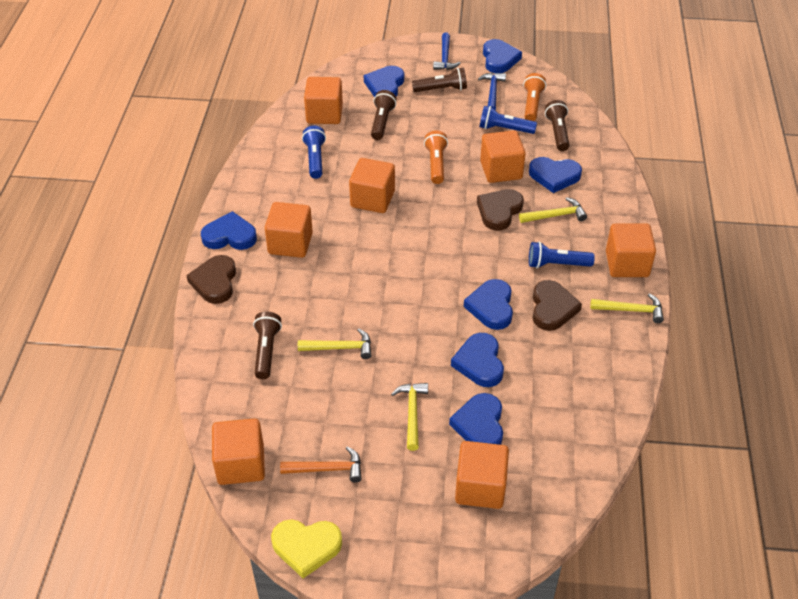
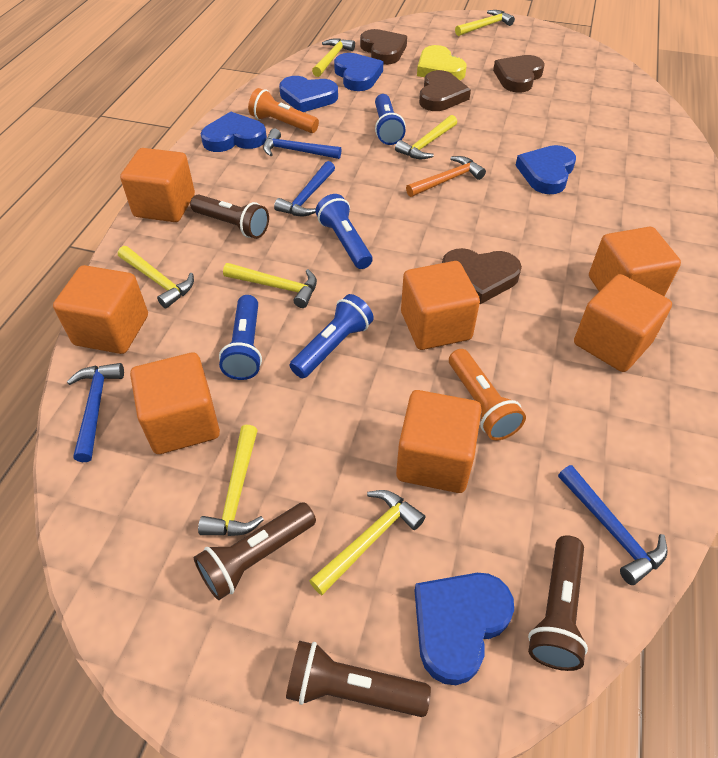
blue flashlight: 3 -> 4
blue hammer: 2 -> 4
blue heart: 7 -> 5
brown heart: 3 -> 4
yellow hammer: 4 -> 7

